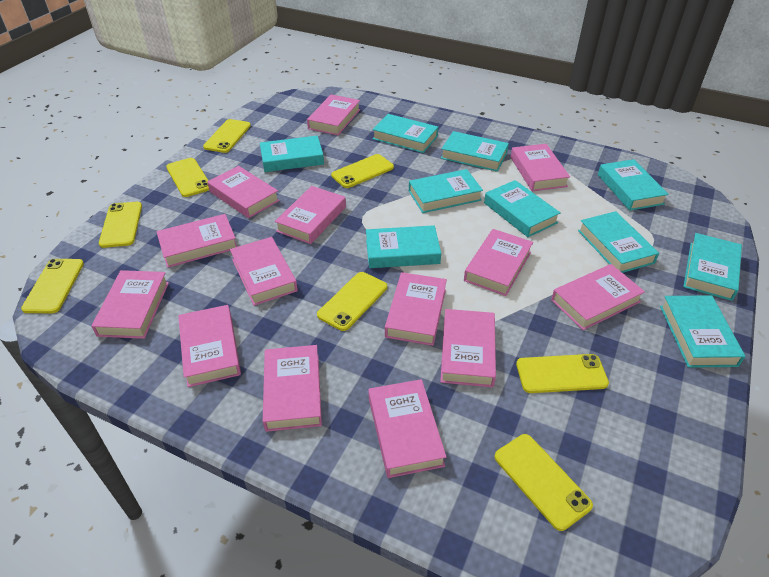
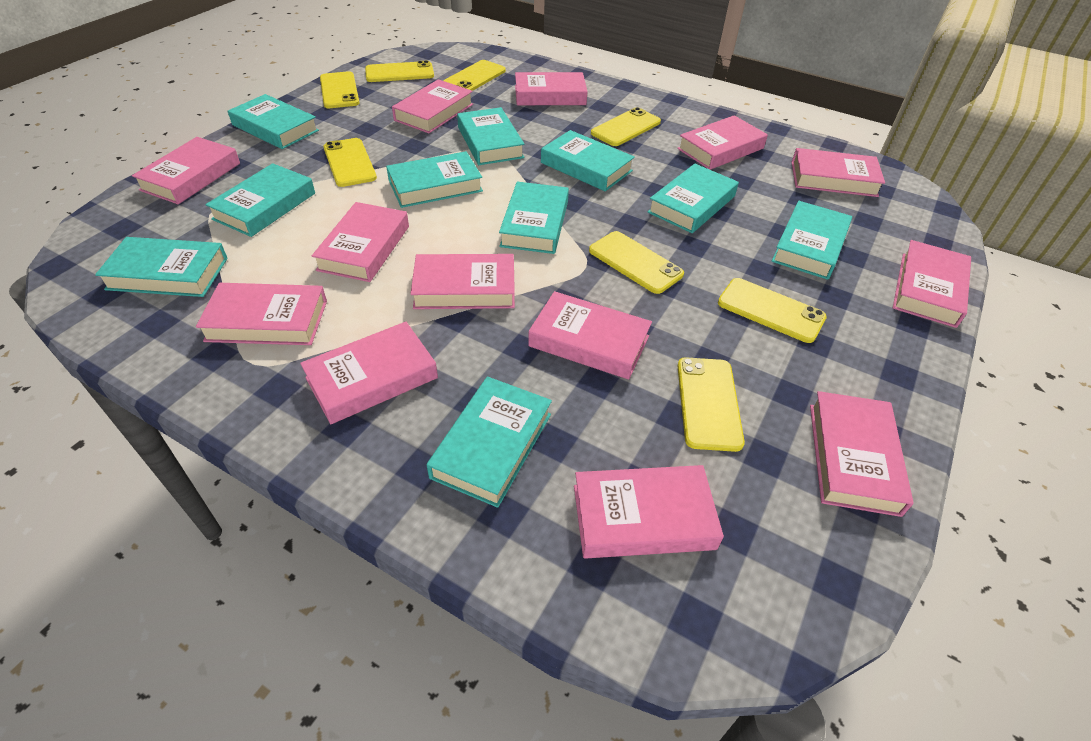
pink book: 14 -> 13

